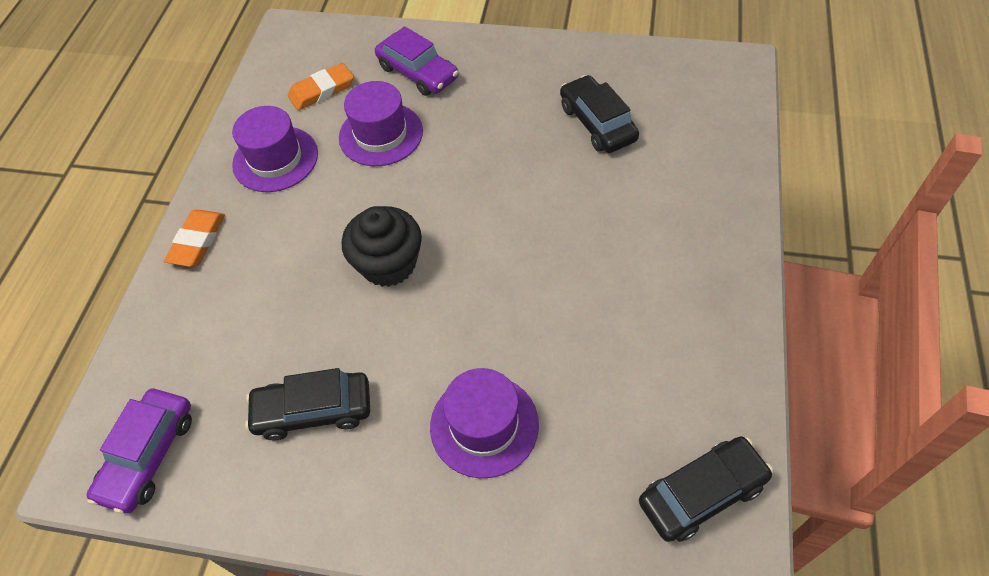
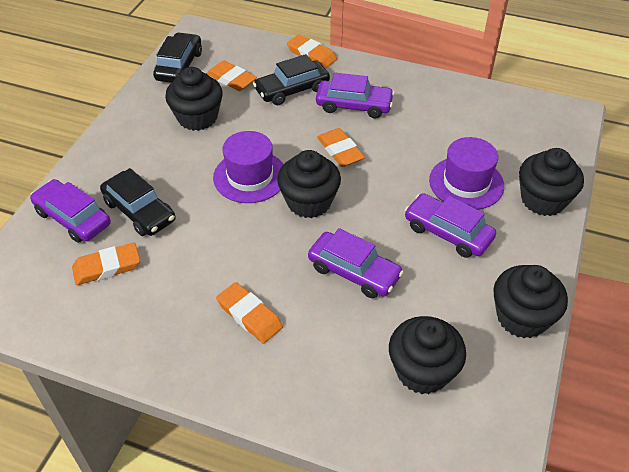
black cupcake: 1 -> 5
orange eraser: 2 -> 5
purple car: 2 -> 4
purple hat: 3 -> 2

